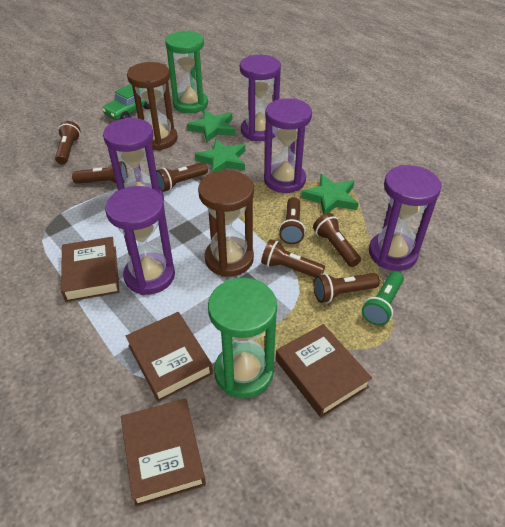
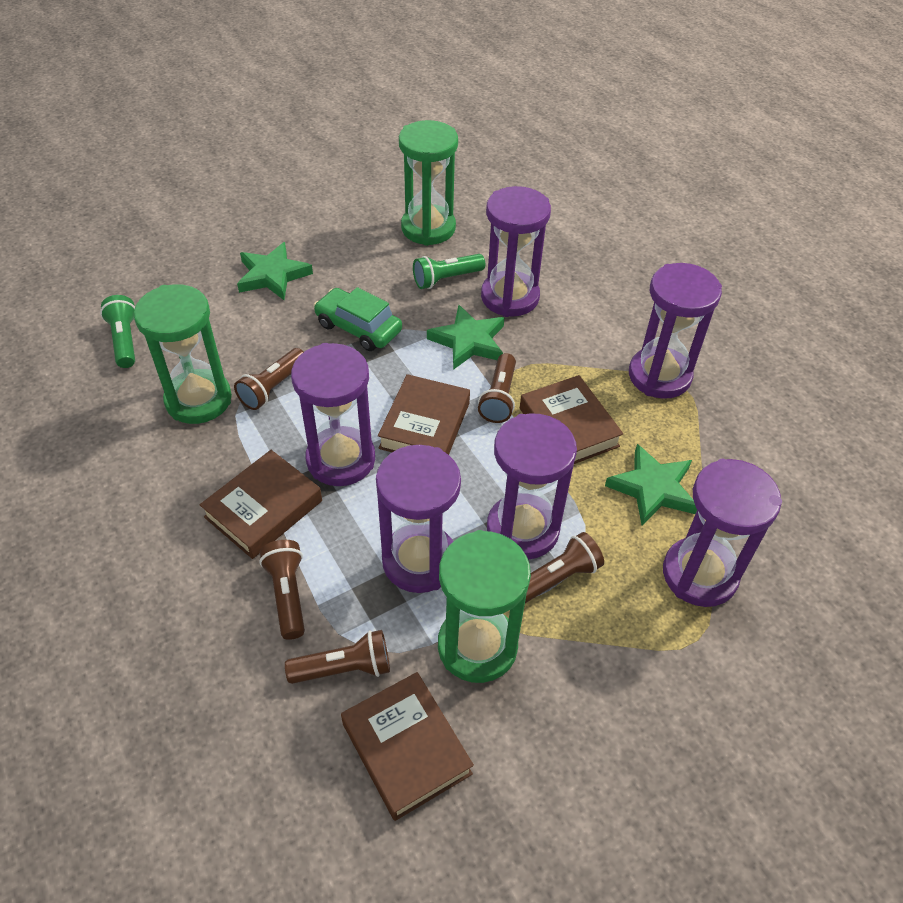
brown flashlight: 7 -> 5
brown hourglass: 2 -> 0
green flashlight: 1 -> 2
green hourglass: 2 -> 3
purple hourglass: 5 -> 6

